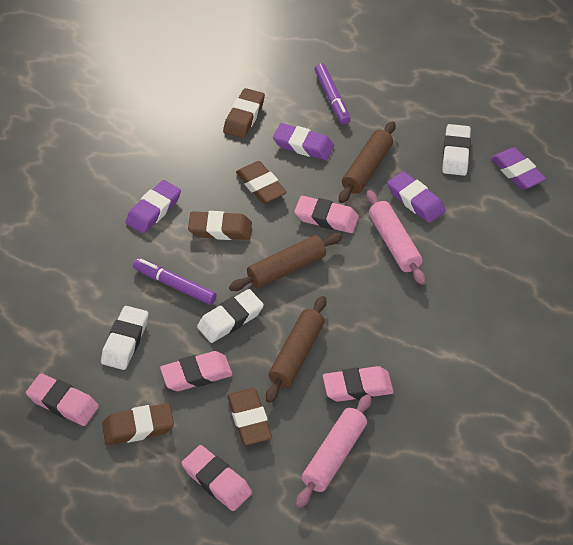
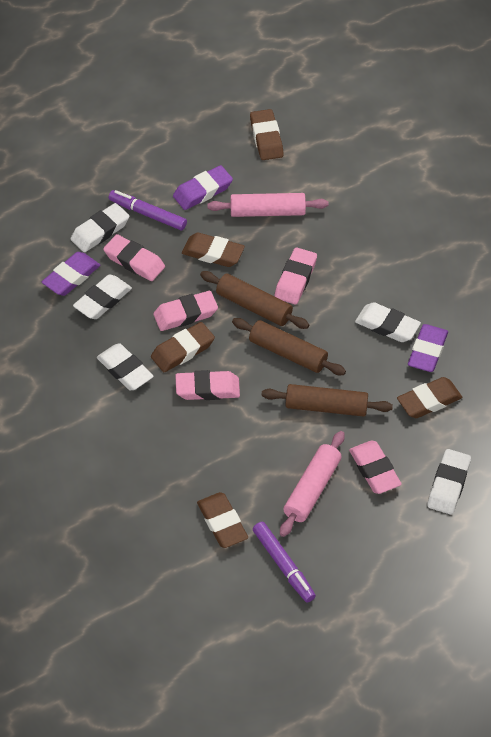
purple eraser: 4 -> 3
white eraser: 3 -> 5

